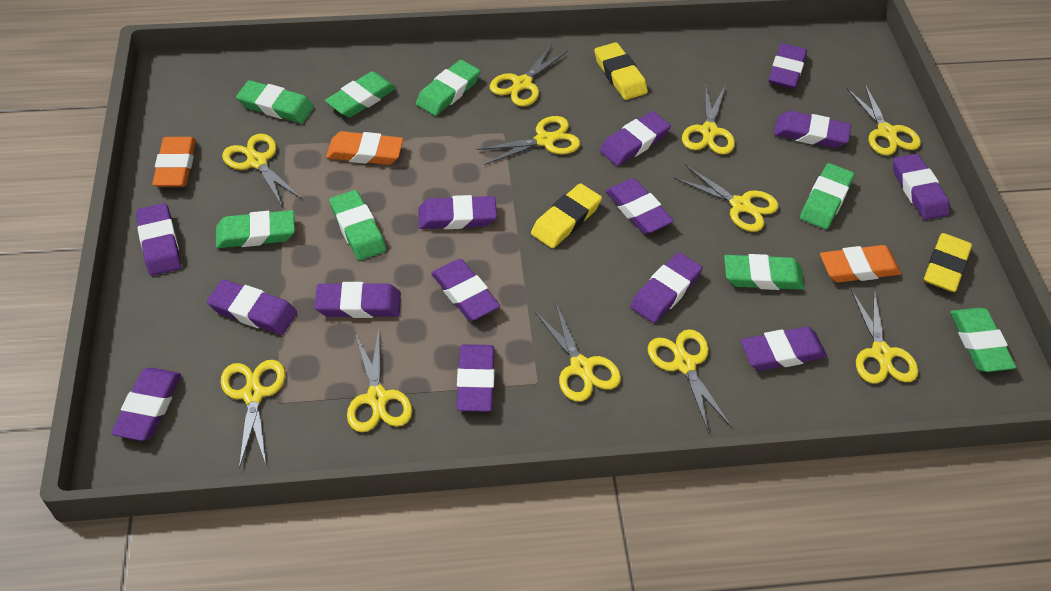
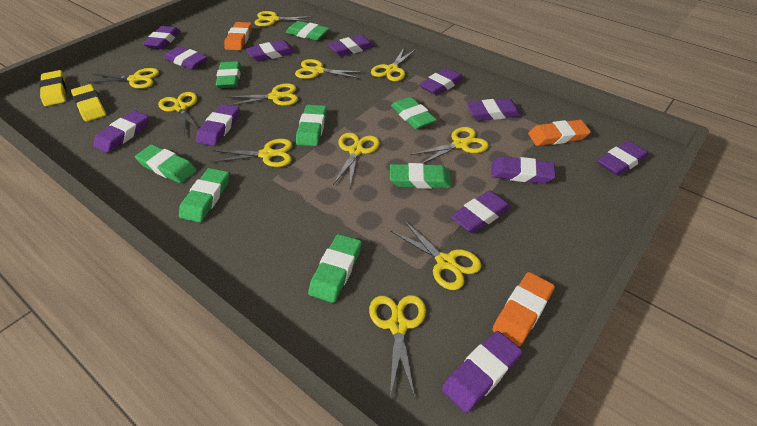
purple eraser: 14 -> 12
yellow eraser: 3 -> 2

